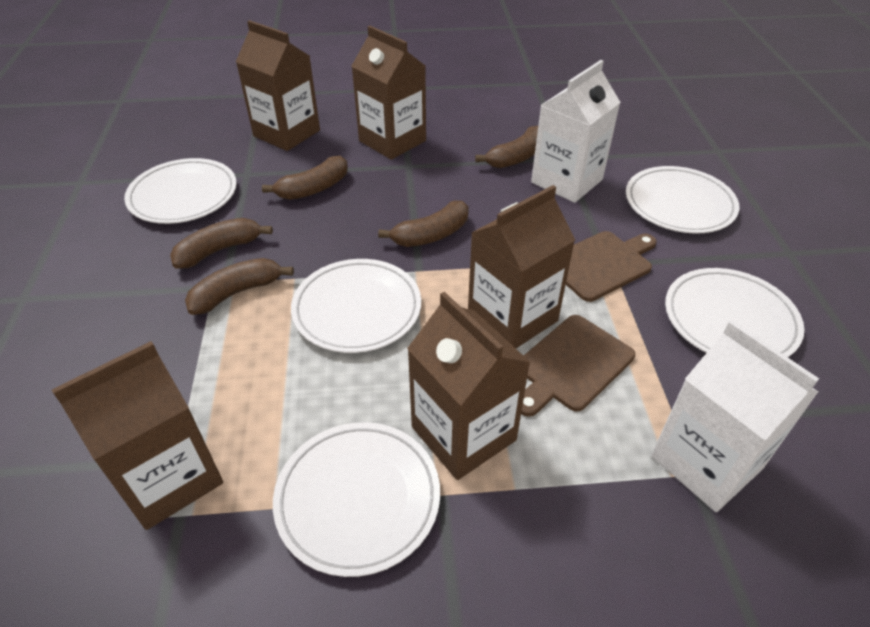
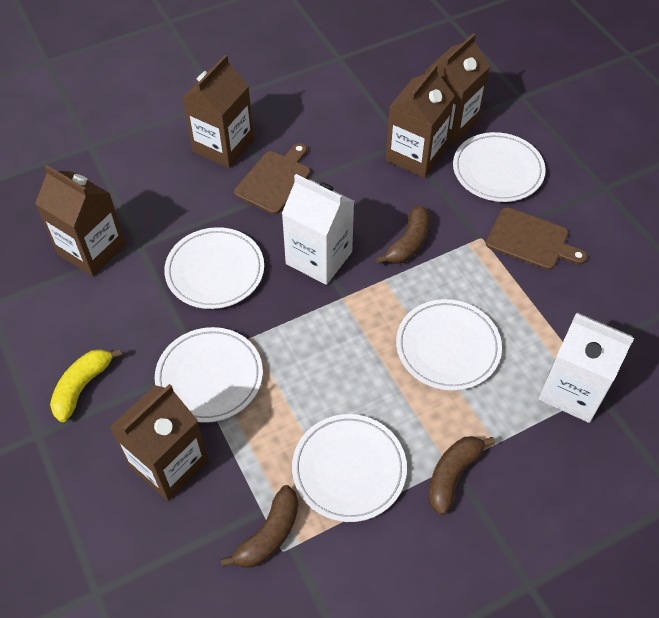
brown banana: 5 -> 3
yellow banana: 0 -> 1

